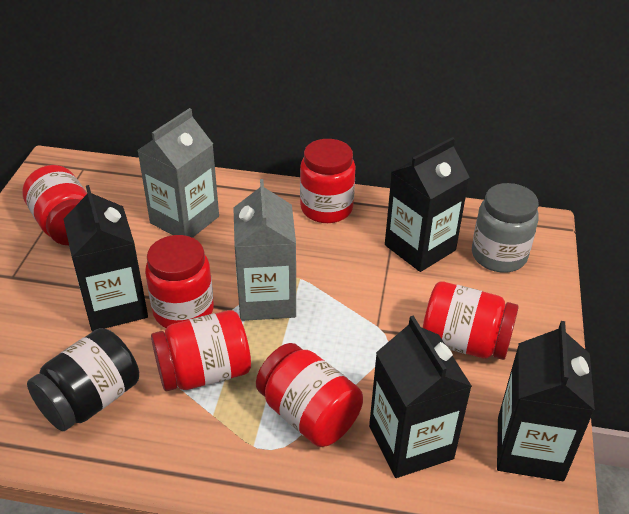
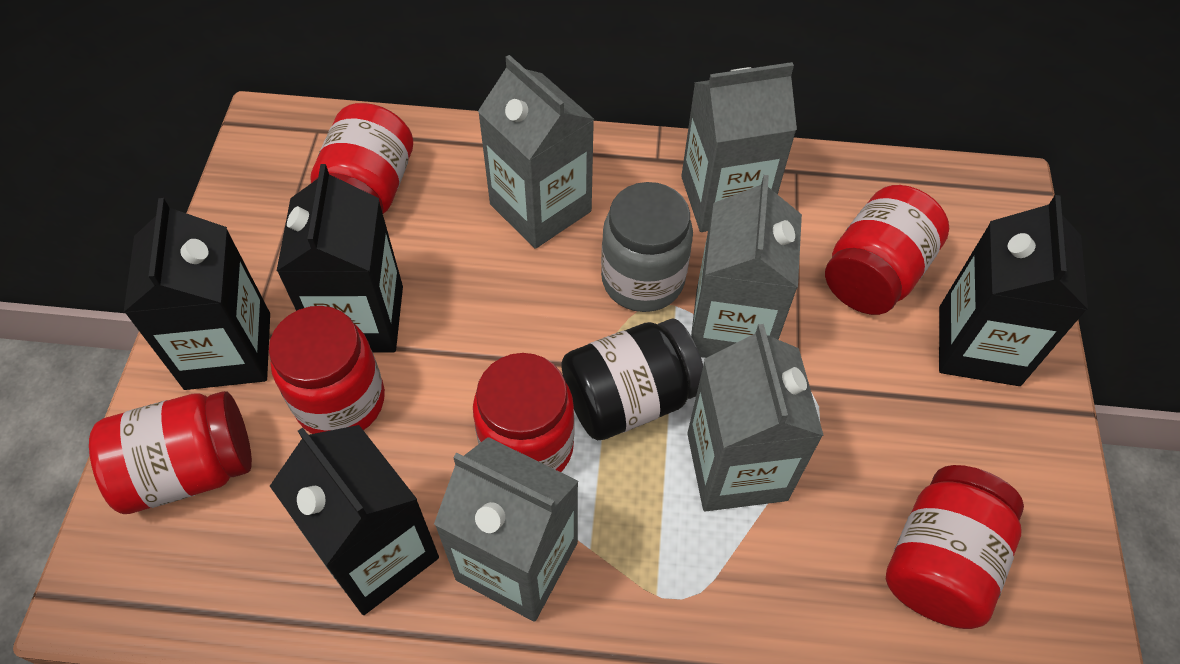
grey carton: 2 -> 5

